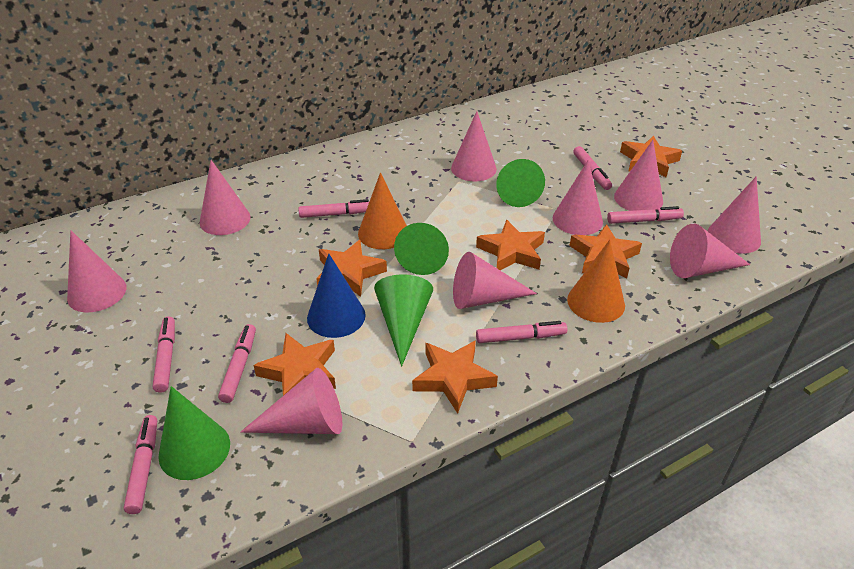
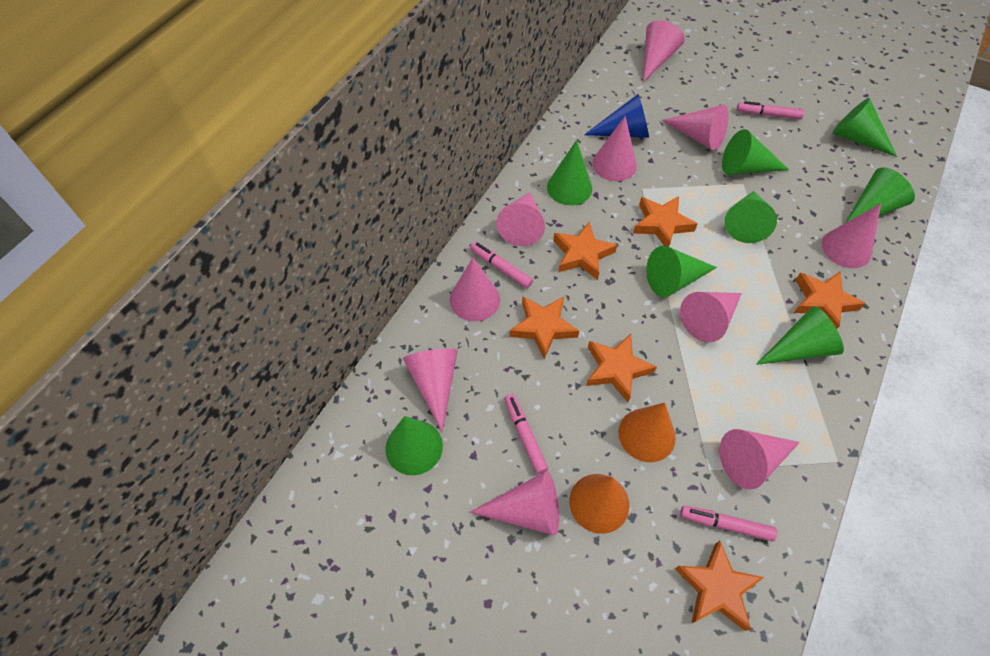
green cone: 4 -> 8
pink cone: 9 -> 10
pink marker: 7 -> 4

